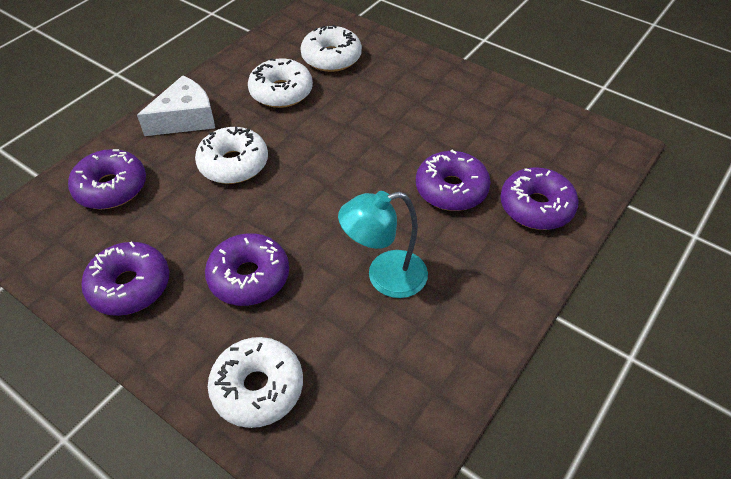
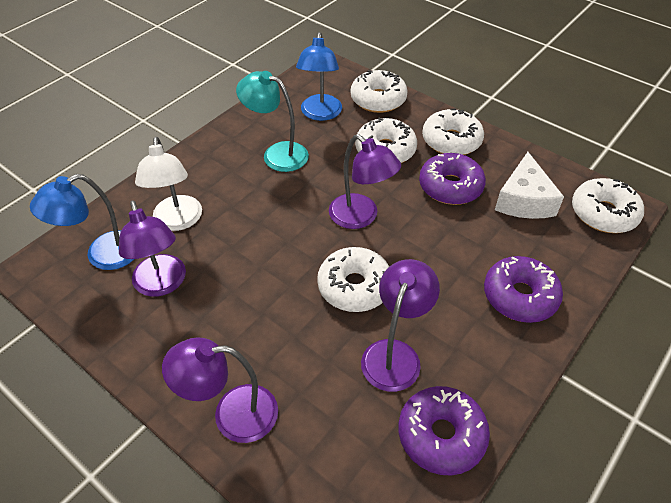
blue lamp: 0 -> 2
purple donut: 5 -> 3
purple lamp: 0 -> 4
white donut: 4 -> 5
white lamp: 0 -> 1

